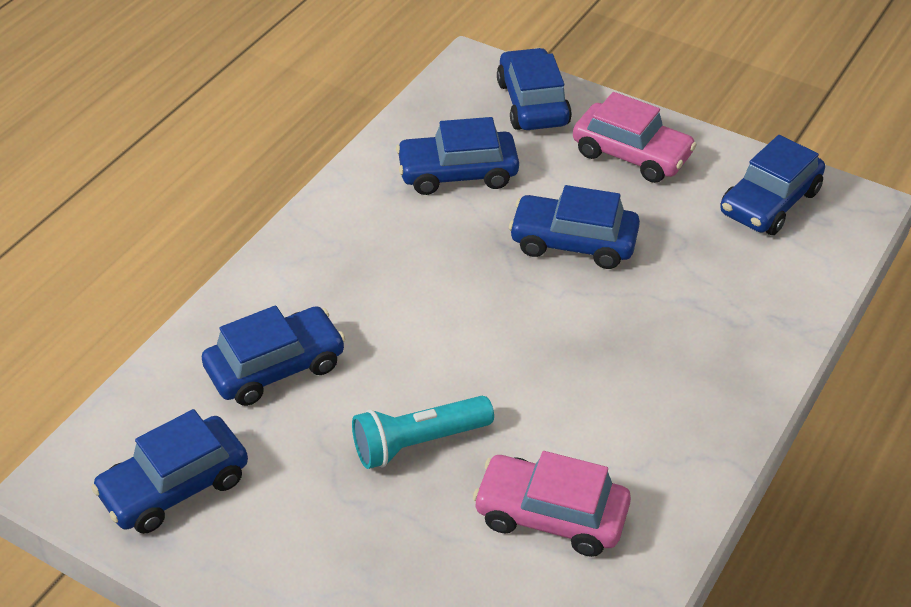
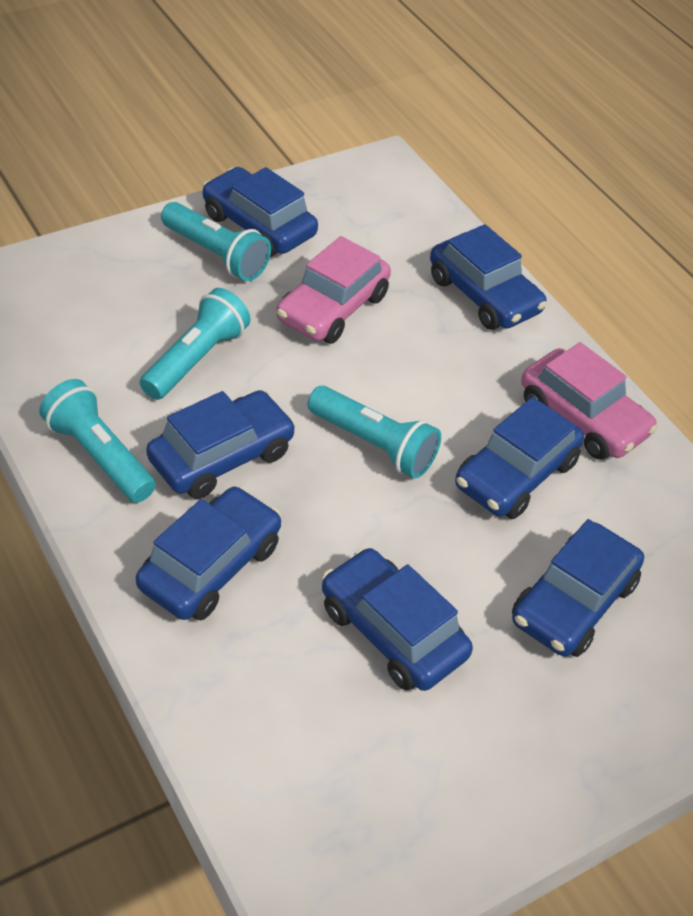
blue car: 6 -> 7
turquoise flashlight: 1 -> 4

